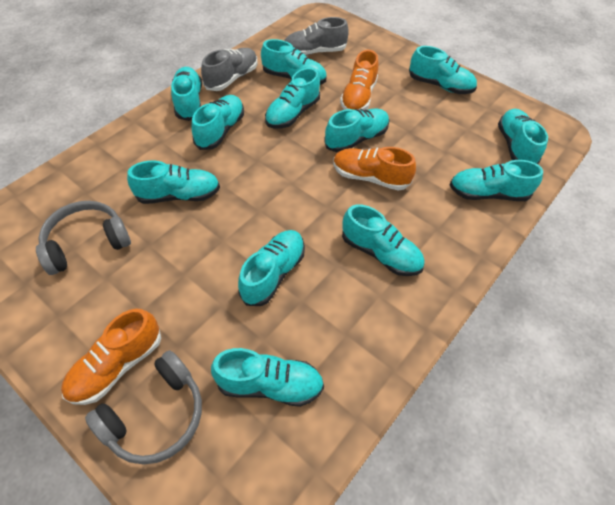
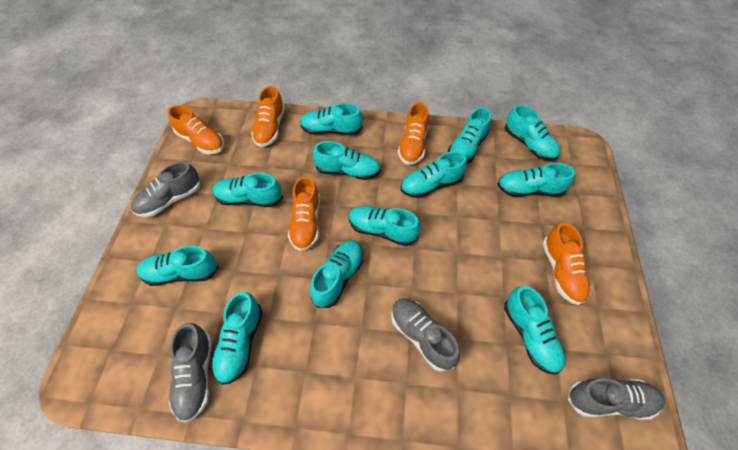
grey headphones: 2 -> 0
grey shoe: 2 -> 4
orange shoe: 3 -> 5

